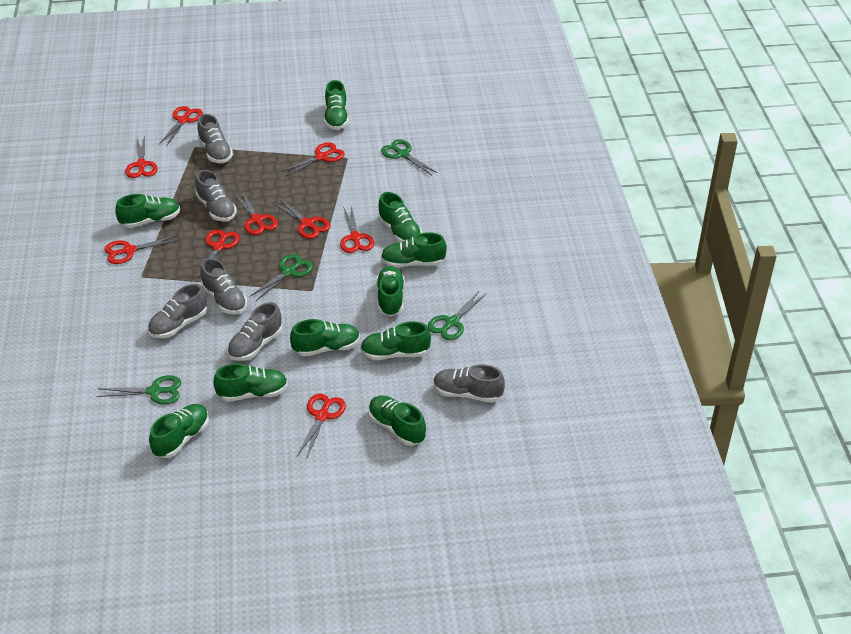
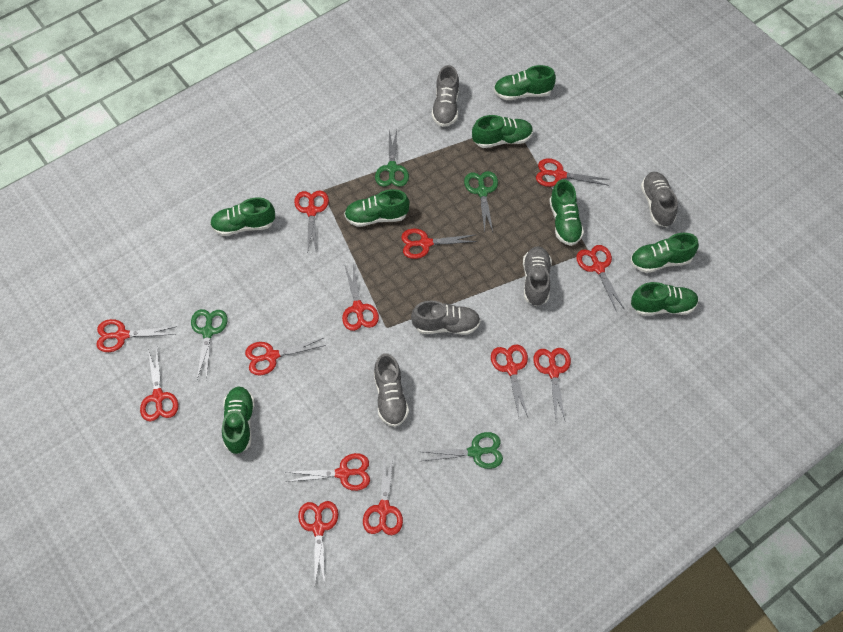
green shoe: 10 -> 8
grey shoe: 6 -> 5
red scissors: 9 -> 13

